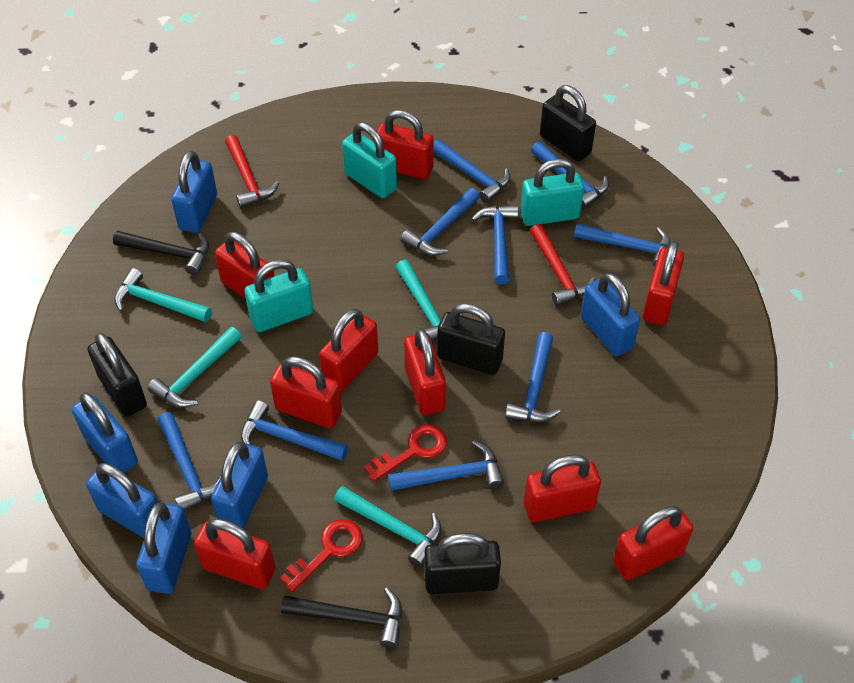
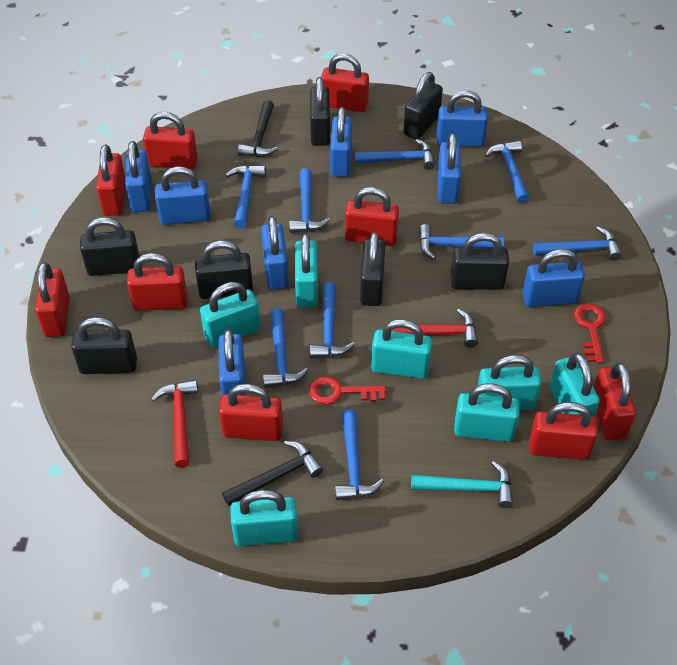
black padlock: 4 -> 7
blue padlock: 6 -> 8
turquoise hammer: 4 -> 1
turquoise padlock: 3 -> 7

